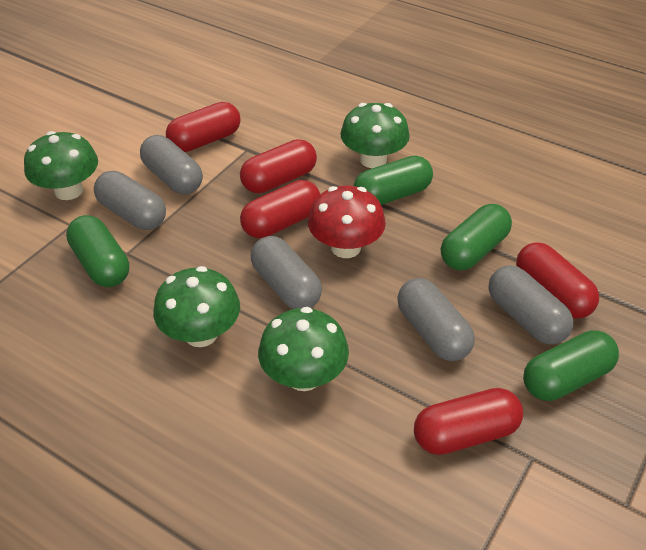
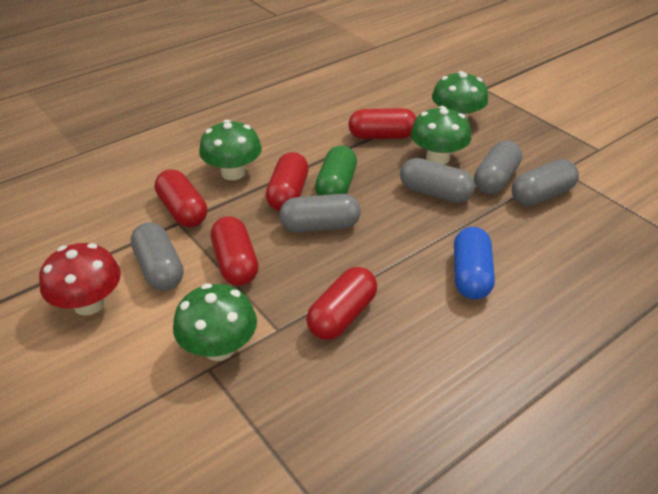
blue capsule: 0 -> 1
green capsule: 4 -> 1

